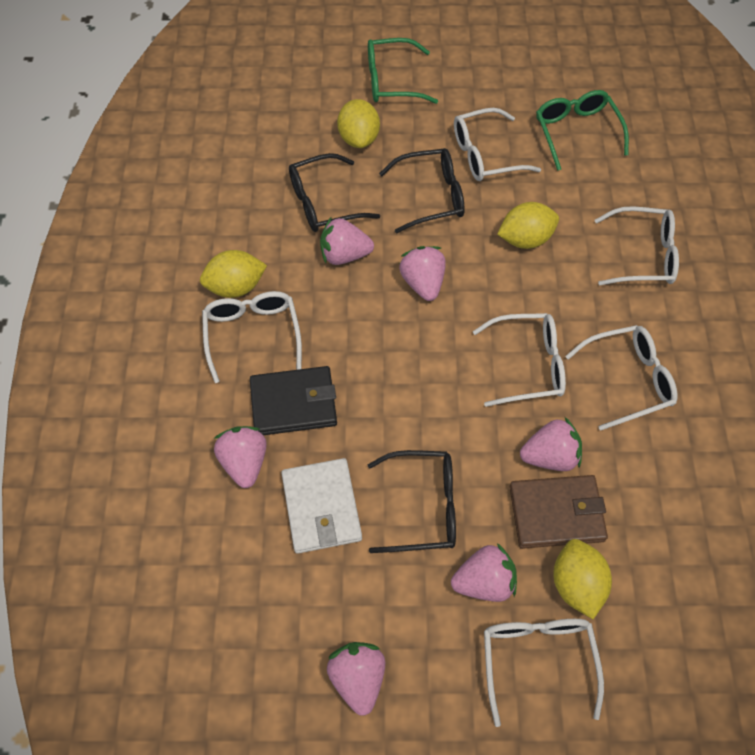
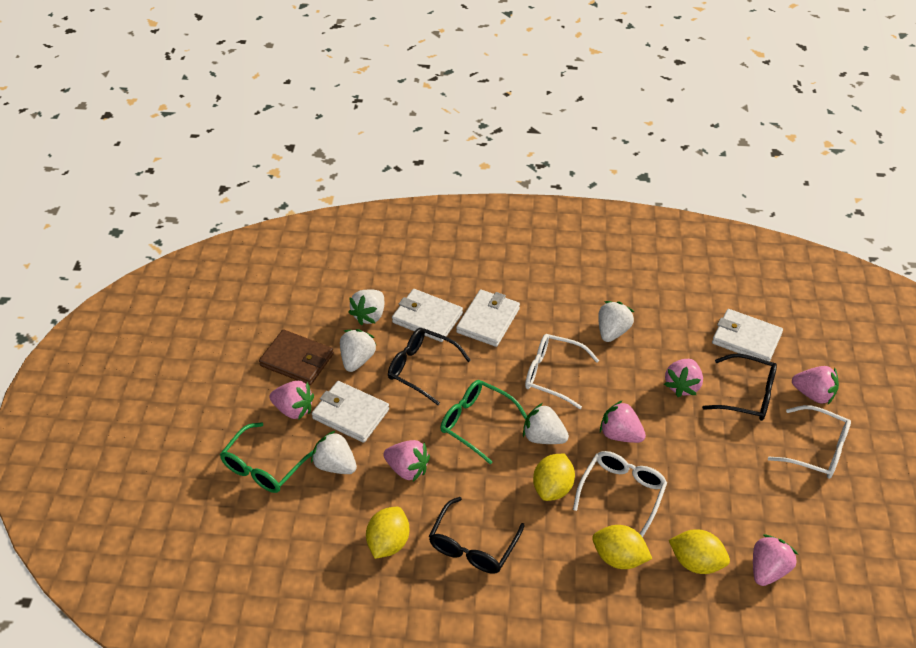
black wallet: 1 -> 0
white glasses: 6 -> 3
white strawberry: 0 -> 5
white wallet: 1 -> 4

